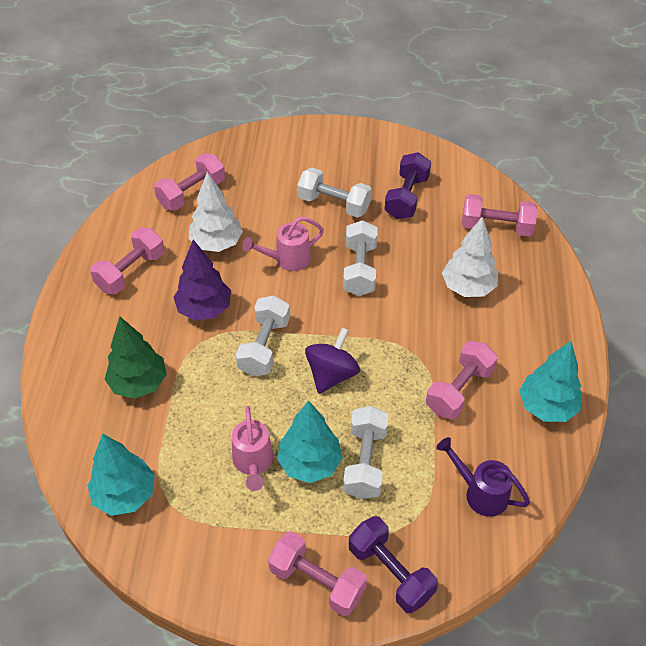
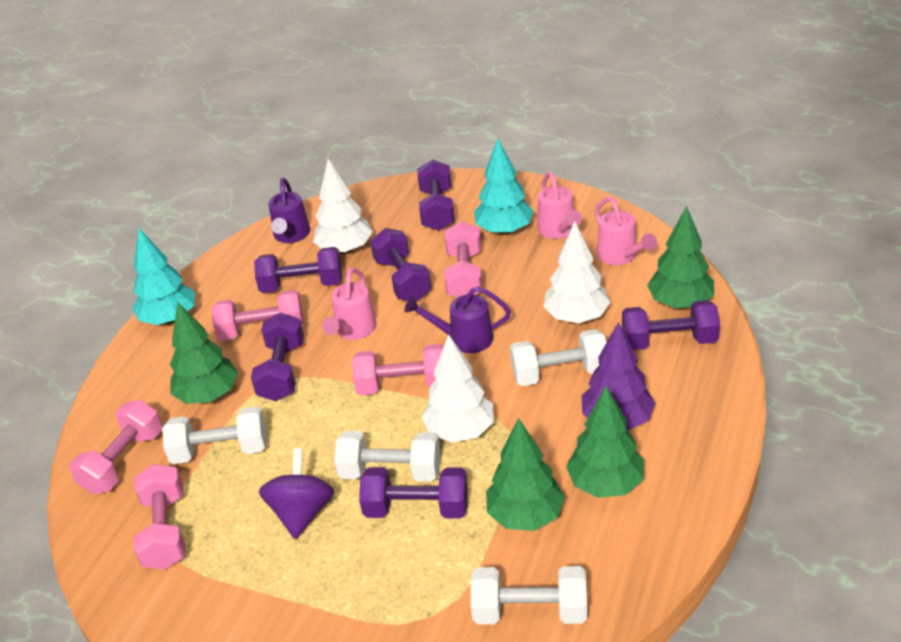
green tree: 1 -> 4
pink watering can: 2 -> 3
purple dumbbell: 2 -> 6
purple watering can: 1 -> 2
turquoise tree: 3 -> 2
white tree: 2 -> 3

